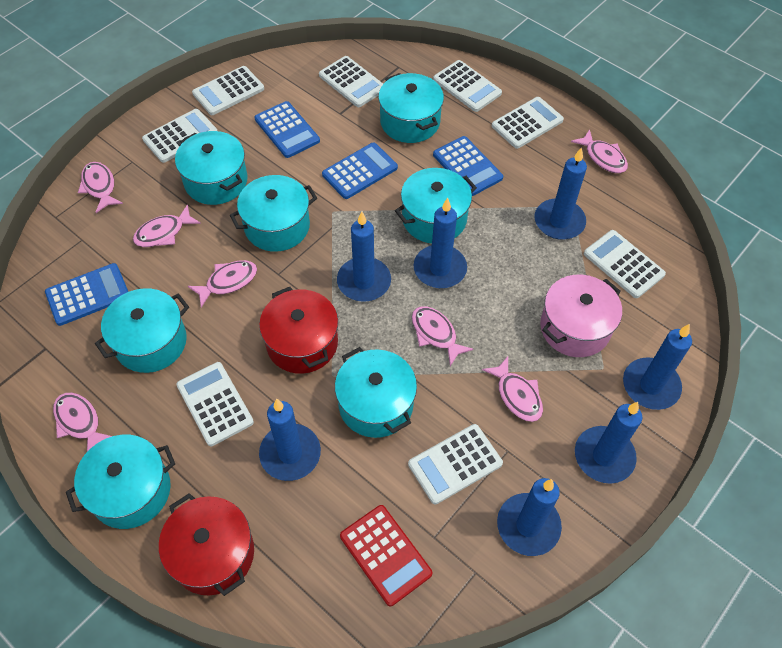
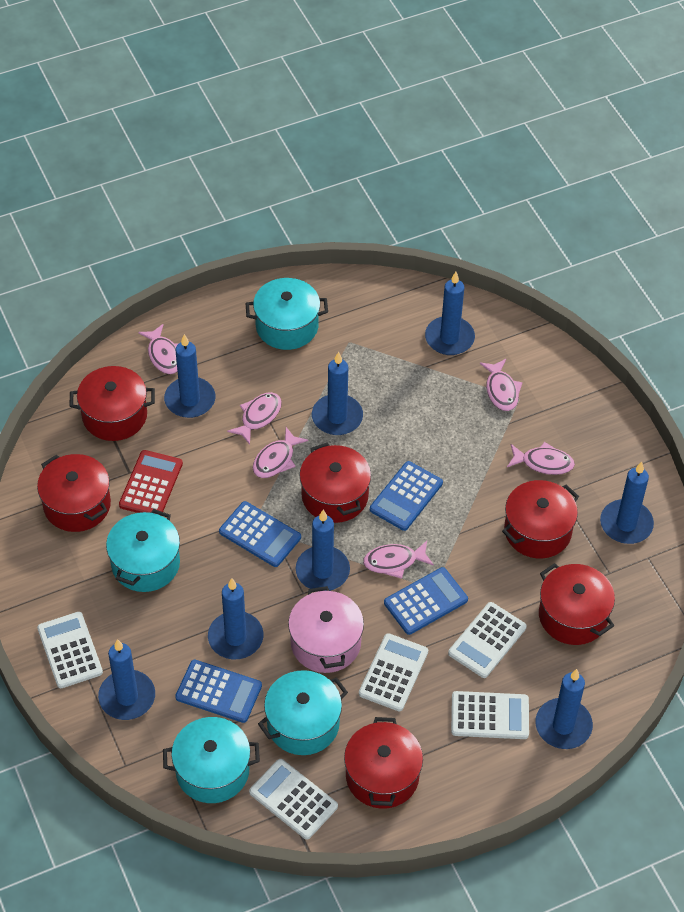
blue candle: 7 -> 8
pink fish: 7 -> 6
red pot: 2 -> 6
turquoise pot: 7 -> 4
white calculator: 8 -> 5

